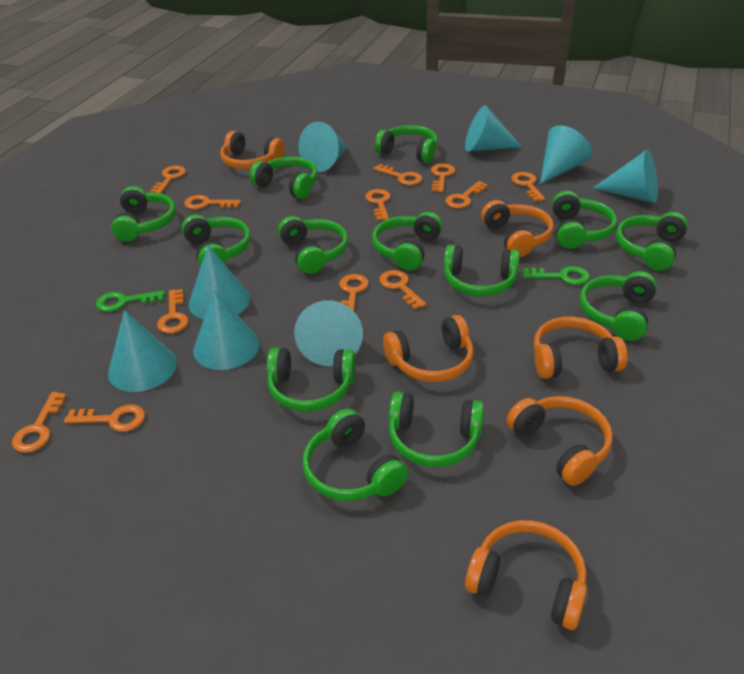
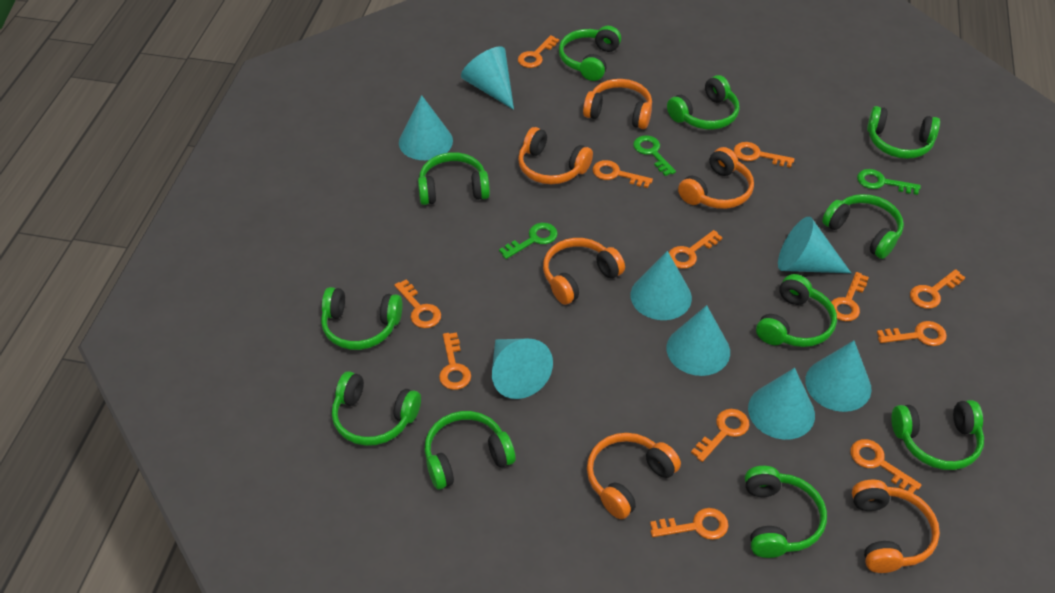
green headphones: 13 -> 11
green key: 2 -> 3

